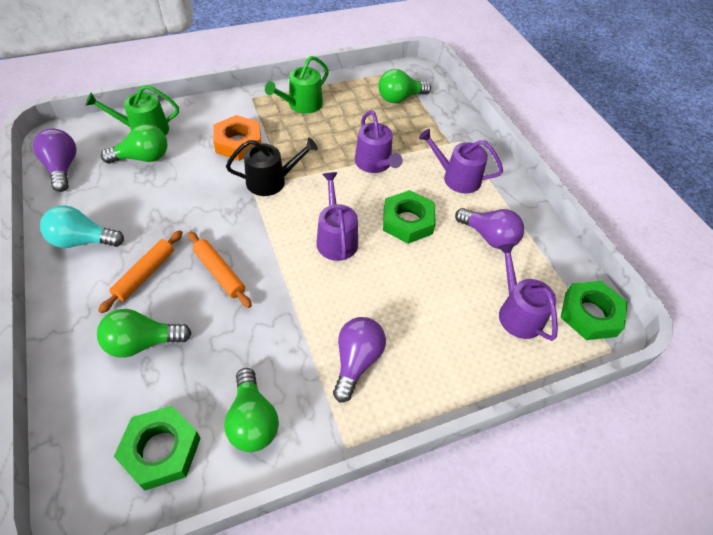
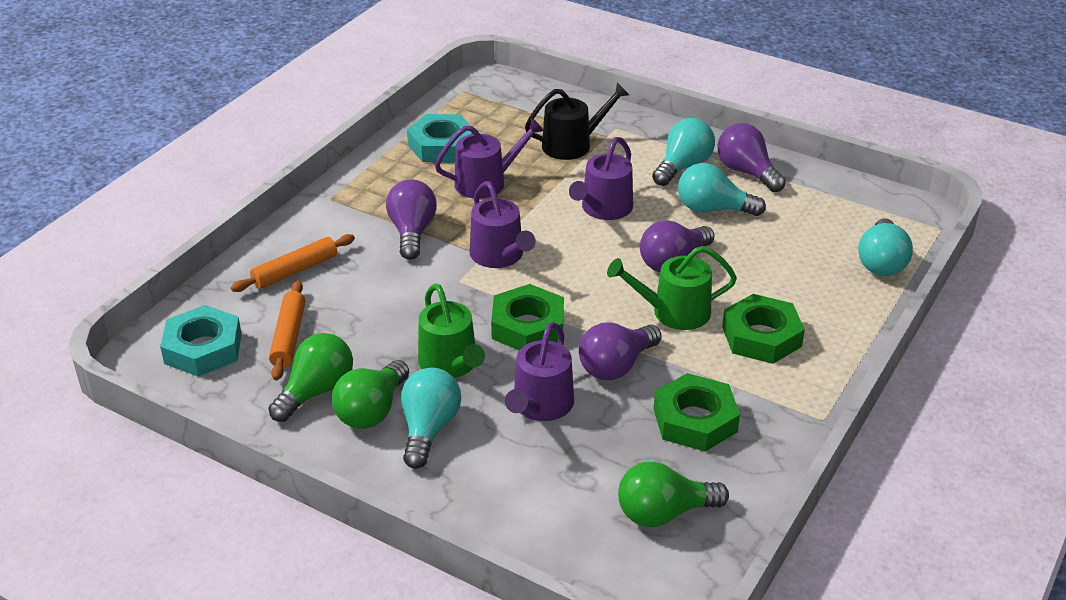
green light bulb: 4 -> 3
orange nut: 1 -> 0
purple light bulb: 3 -> 4
turquoise light bulb: 1 -> 4
turquoise nut: 0 -> 2

